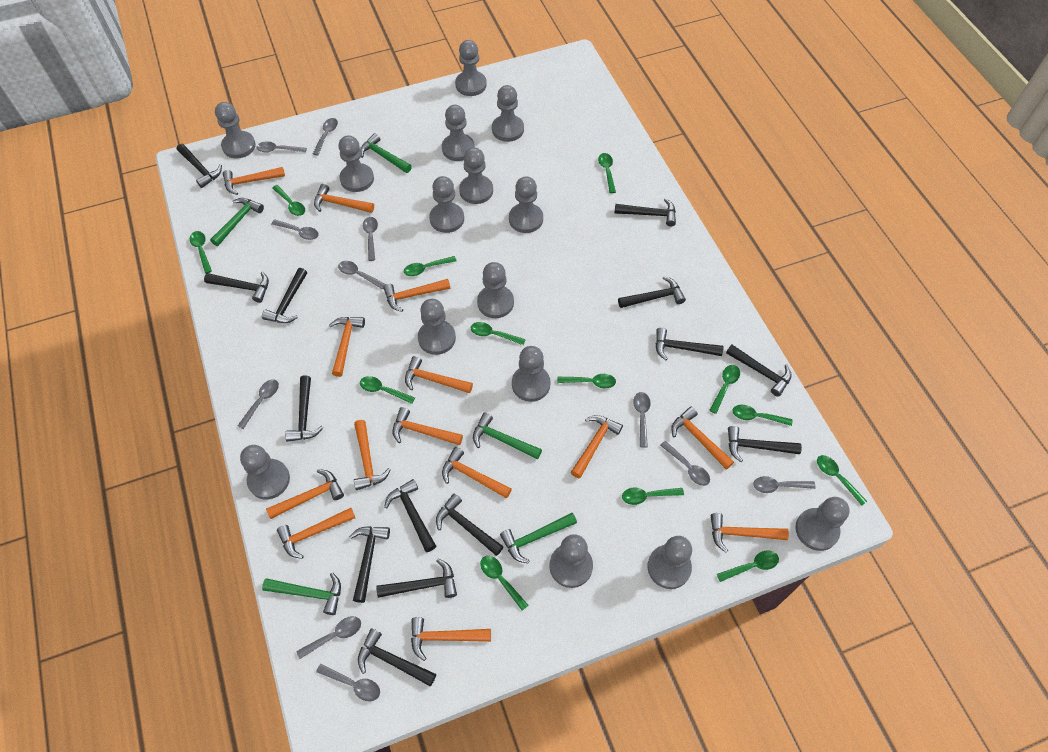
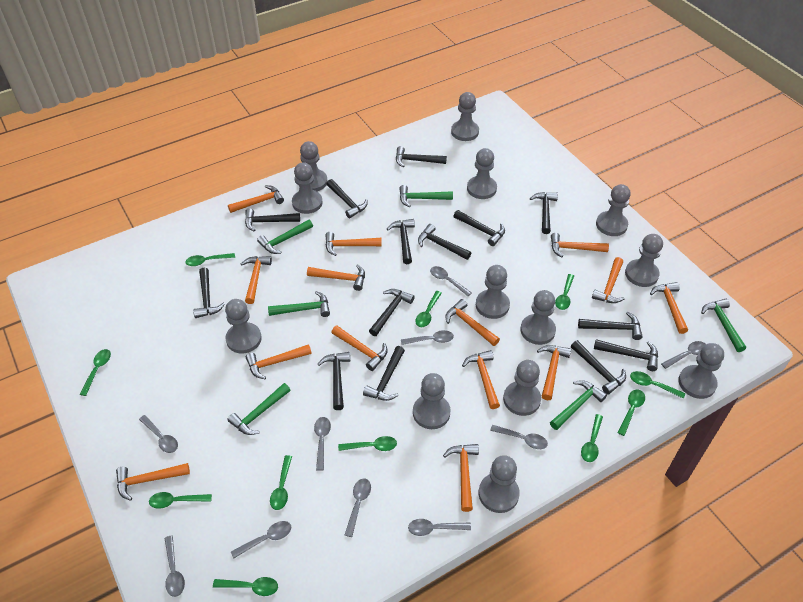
green hammer: 5 -> 6
green spoon: 13 -> 11
grey pawn: 15 -> 13
grey spoon: 11 -> 10

